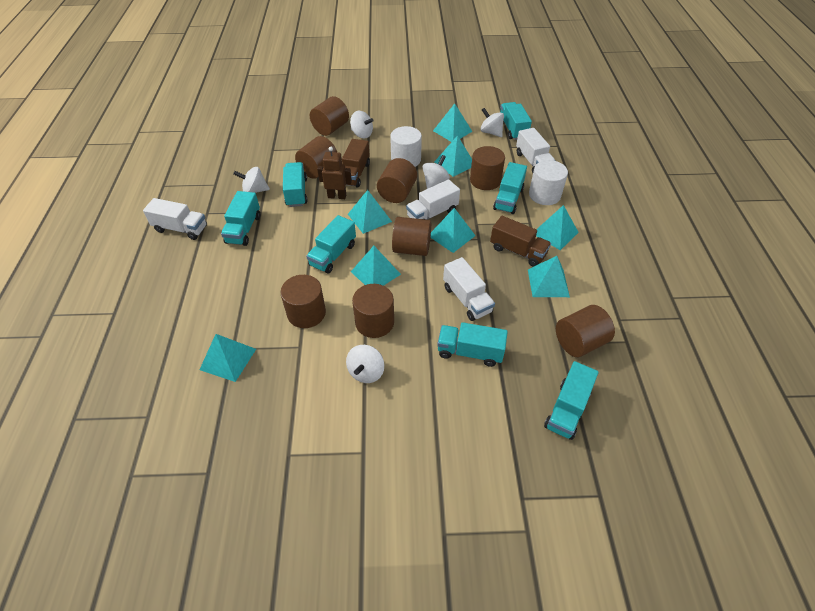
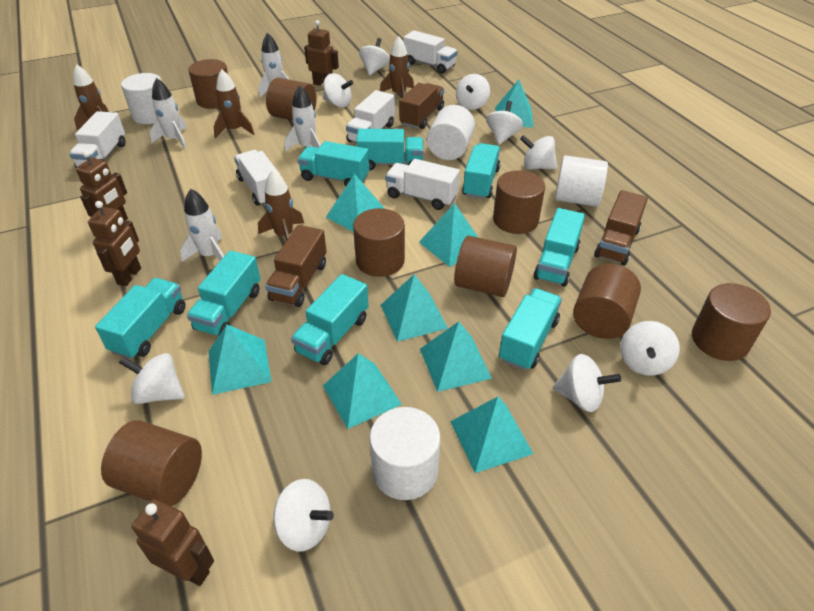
brown robot: 1 -> 4
brown rocket: 0 -> 4
brown truck: 2 -> 3
turquoise truck: 7 -> 8
white cylinder: 2 -> 4
white rocket: 0 -> 4
white spinning top: 5 -> 9
white truck: 4 -> 5

